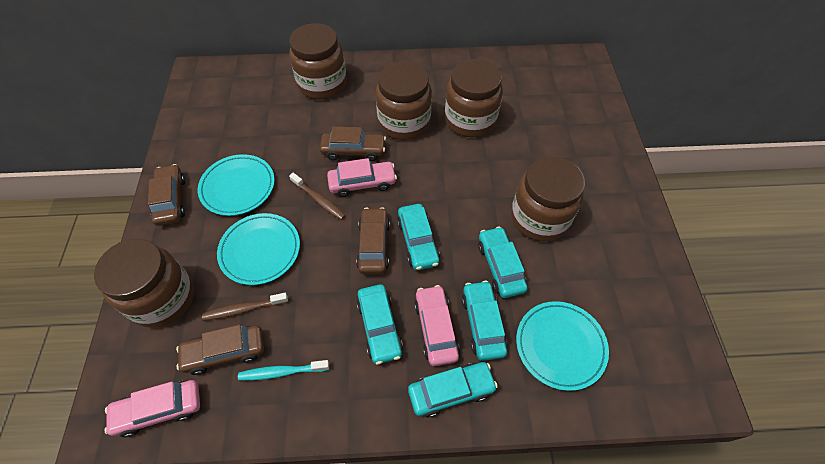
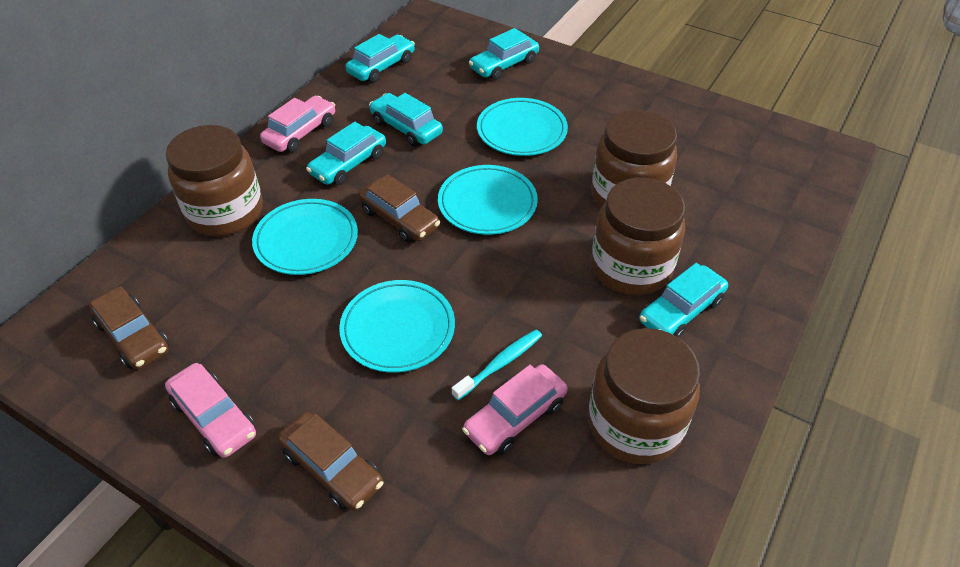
brown car: 4 -> 3
brown jar: 5 -> 4
brown toothbrush: 2 -> 0
turquoise plate: 3 -> 4

